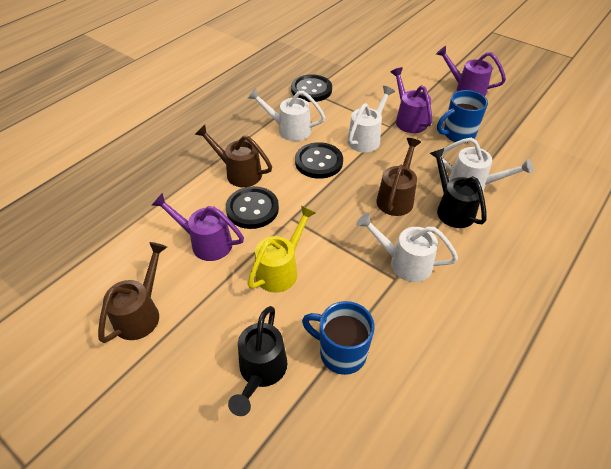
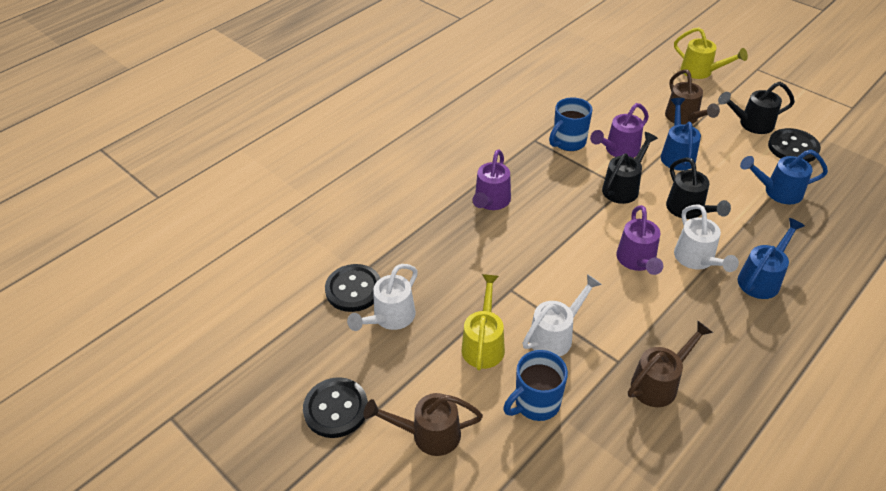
black watering can: 2 -> 3
blue watering can: 0 -> 3
white watering can: 4 -> 3
yellow watering can: 1 -> 2

